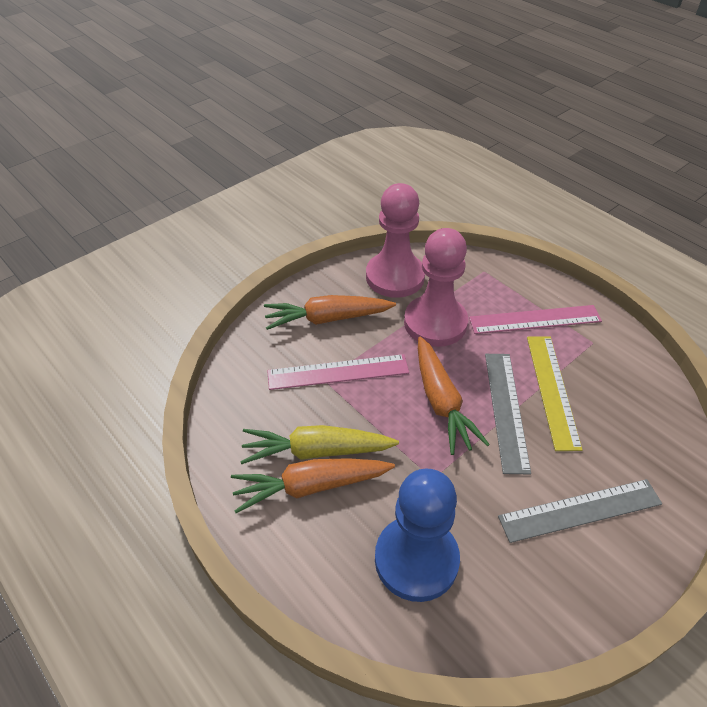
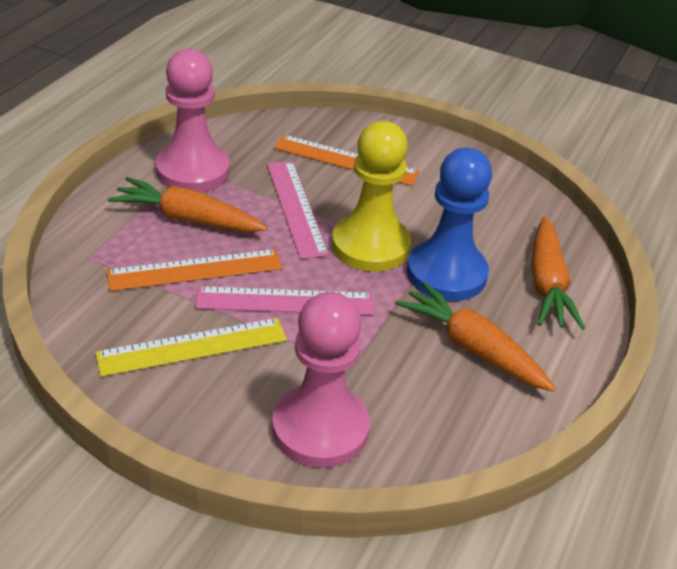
grey ruler: 2 -> 0
orange ruler: 0 -> 2
yellow carrot: 1 -> 0
yellow pawn: 0 -> 1

